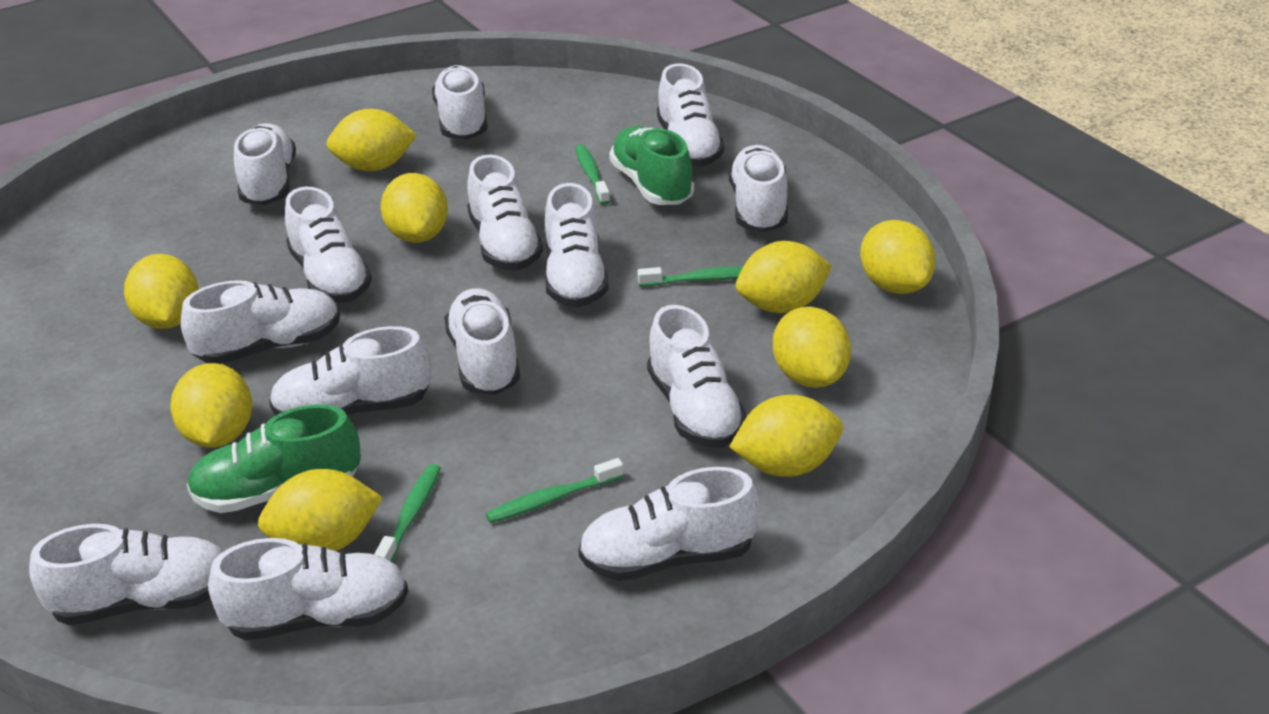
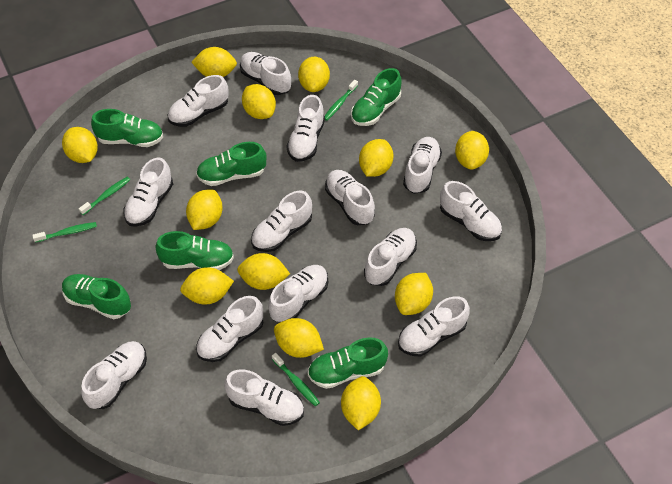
green shoe: 2 -> 6
yellow lemon: 9 -> 12

